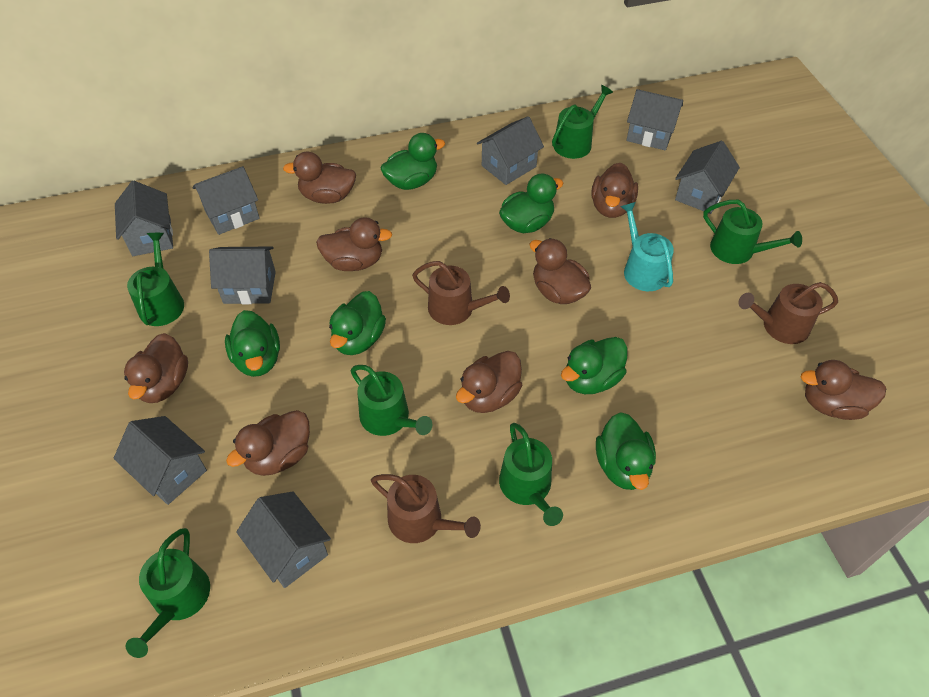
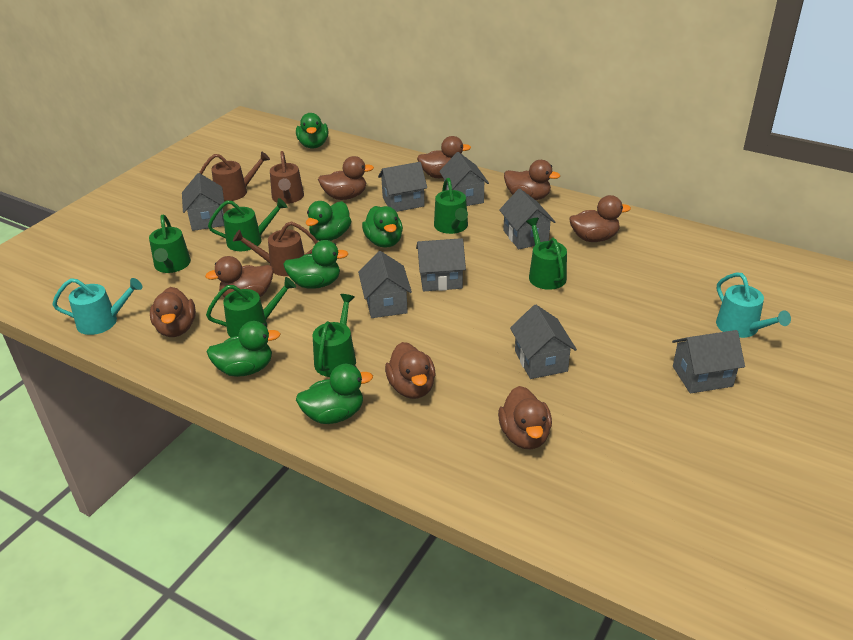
turquoise watering can: 1 -> 2

